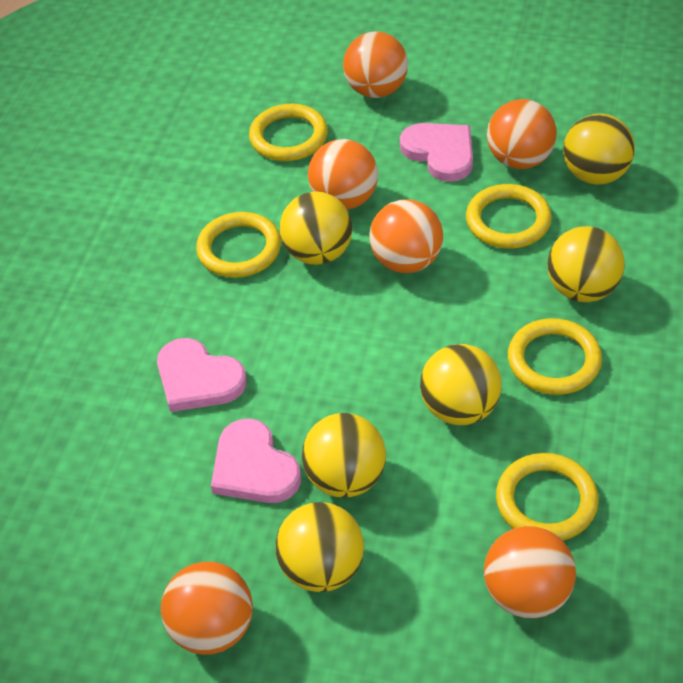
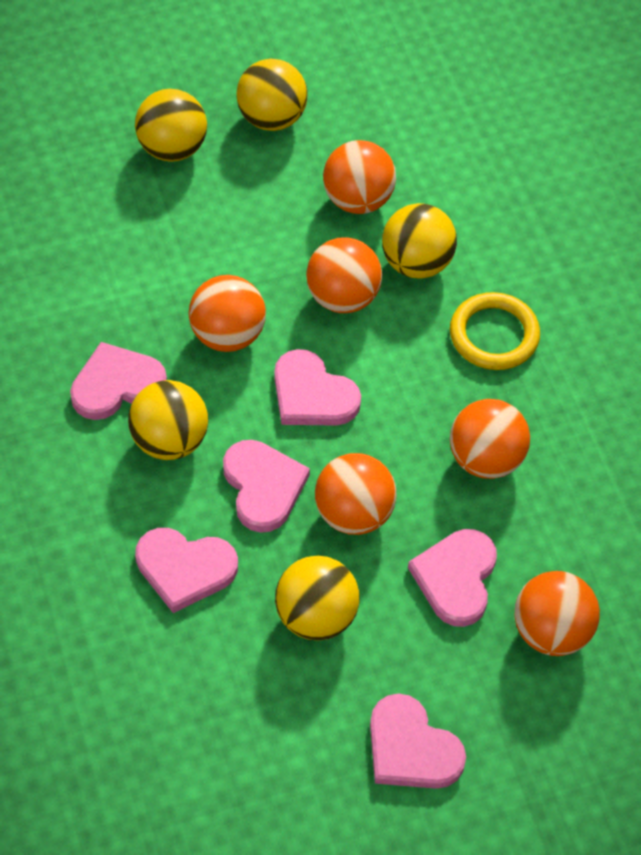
pink heart: 3 -> 6
yellow ball: 6 -> 5
yellow ring: 5 -> 1

